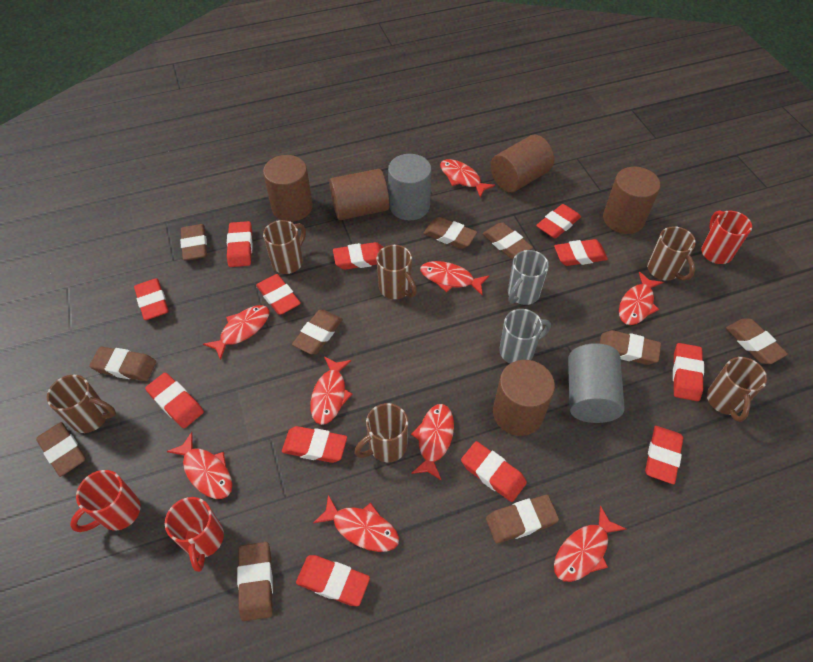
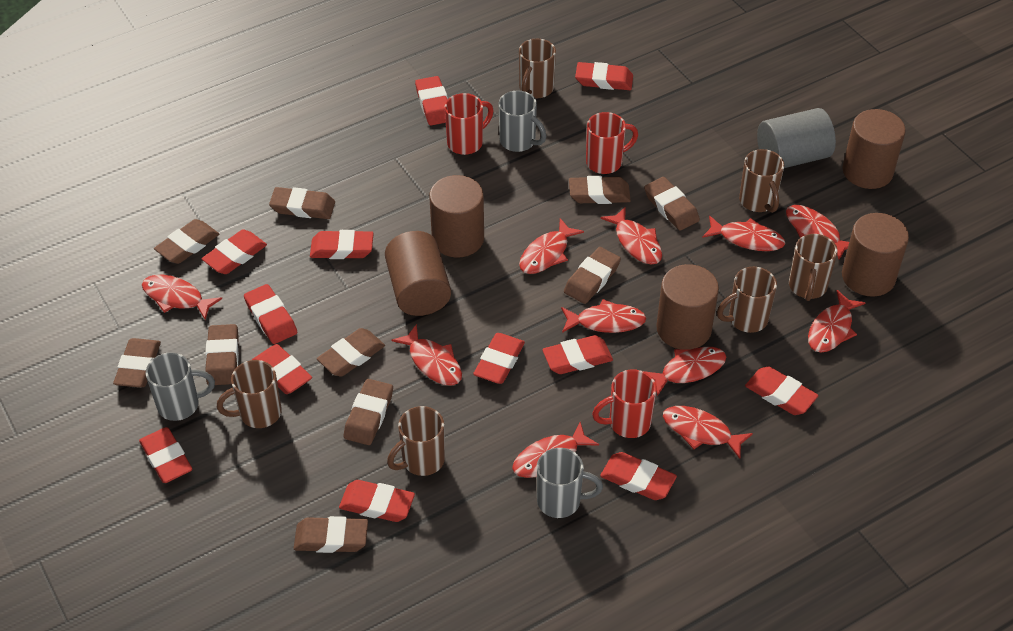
grey cylinder: 2 -> 1
grey mug: 2 -> 3
red fish: 9 -> 11

